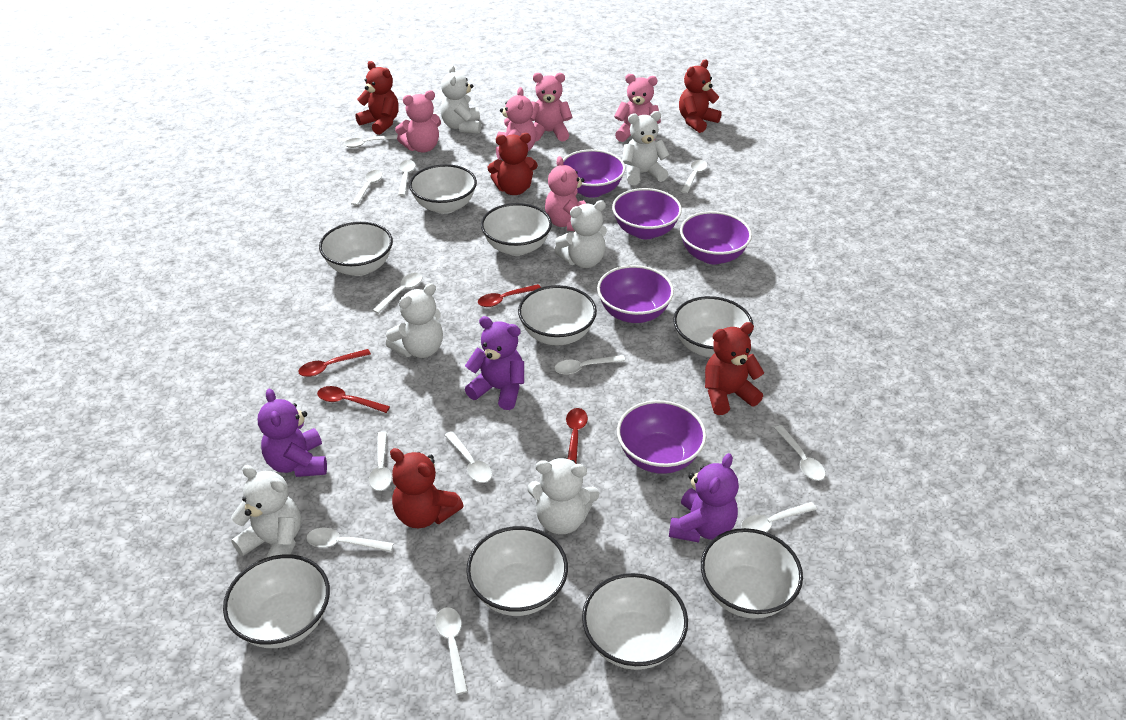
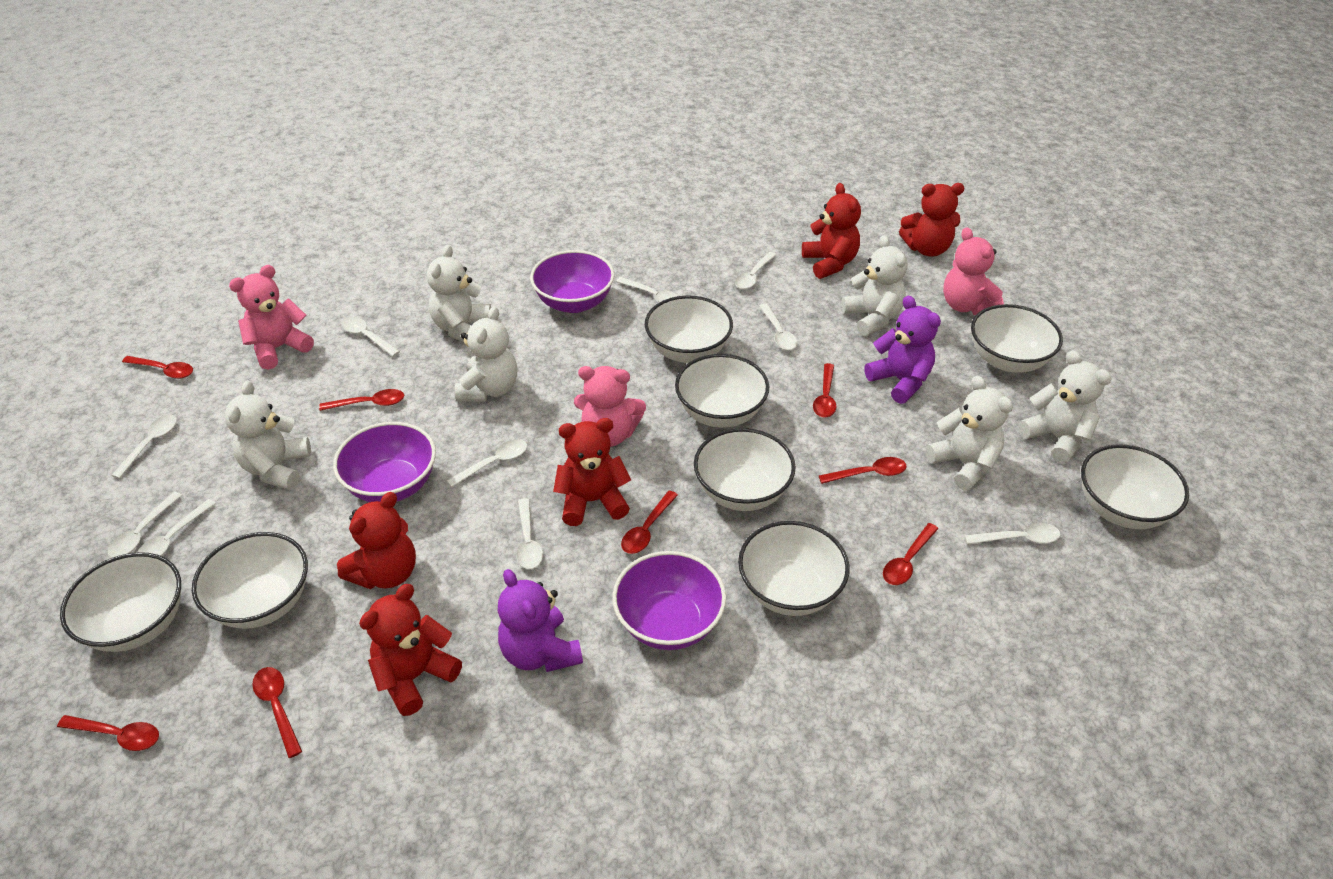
pink teddy bear: 5 -> 3
purple bowl: 5 -> 3
purple teddy bear: 3 -> 2
red spoon: 4 -> 8
white bowl: 9 -> 8
white spoon: 12 -> 10

